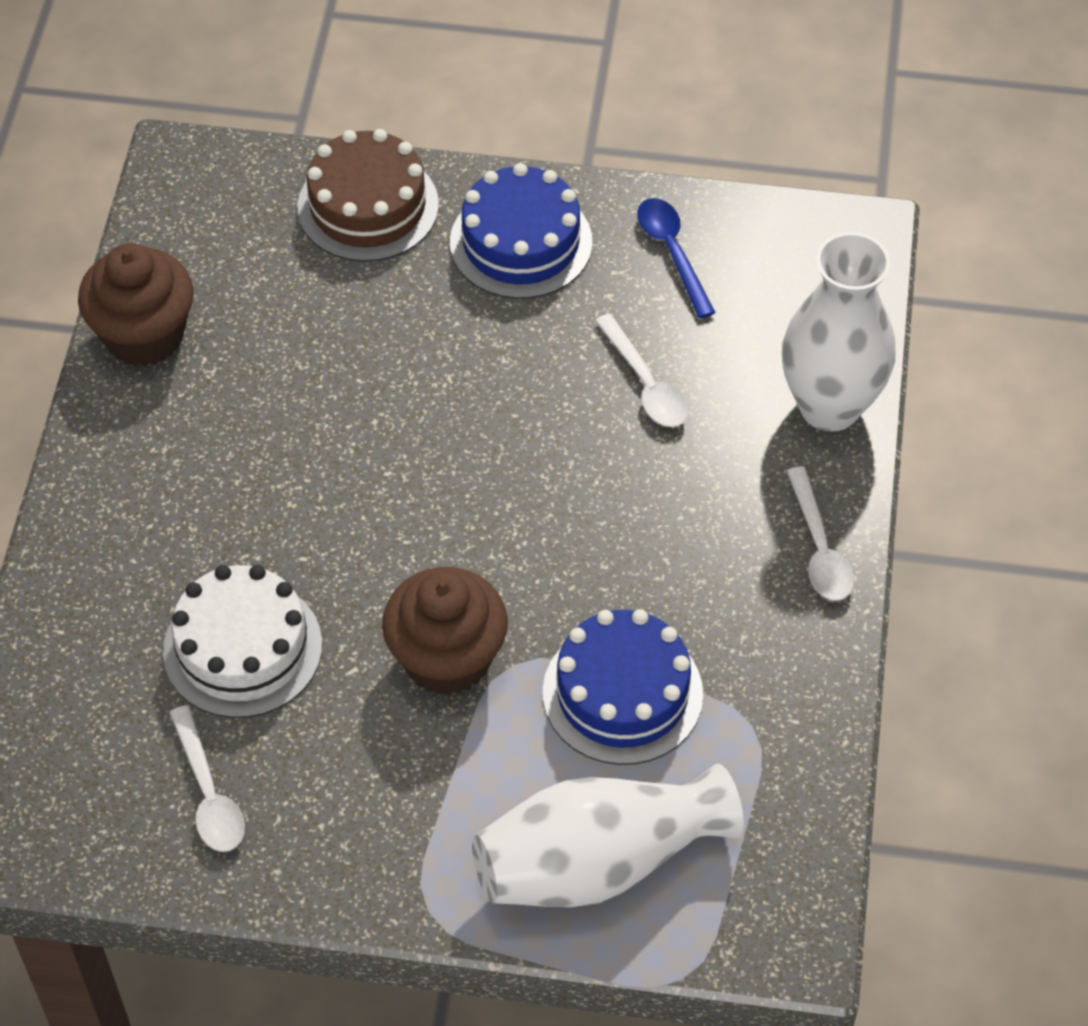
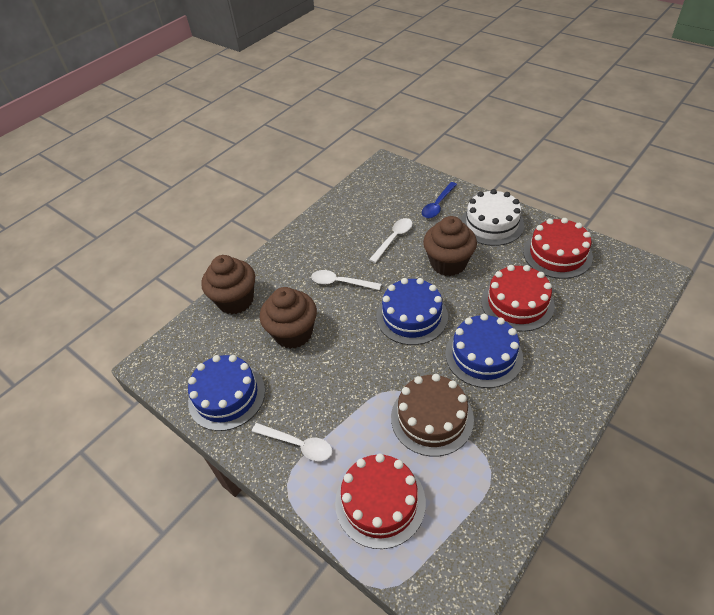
blue cake: 2 -> 3
brown cupcake: 2 -> 3
red cake: 0 -> 3
white vase: 2 -> 0

